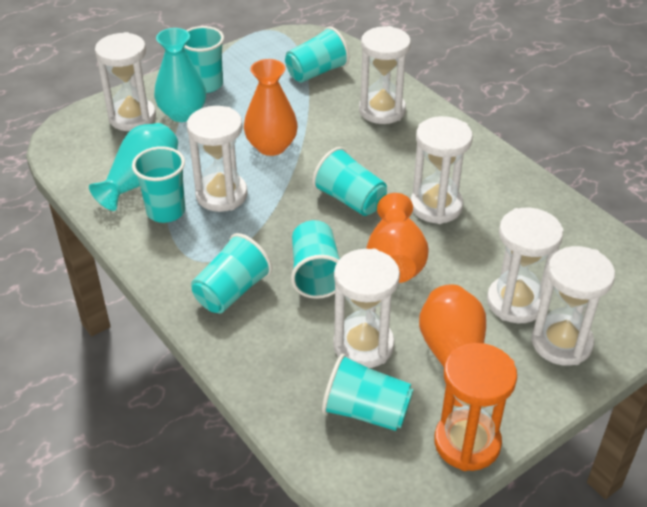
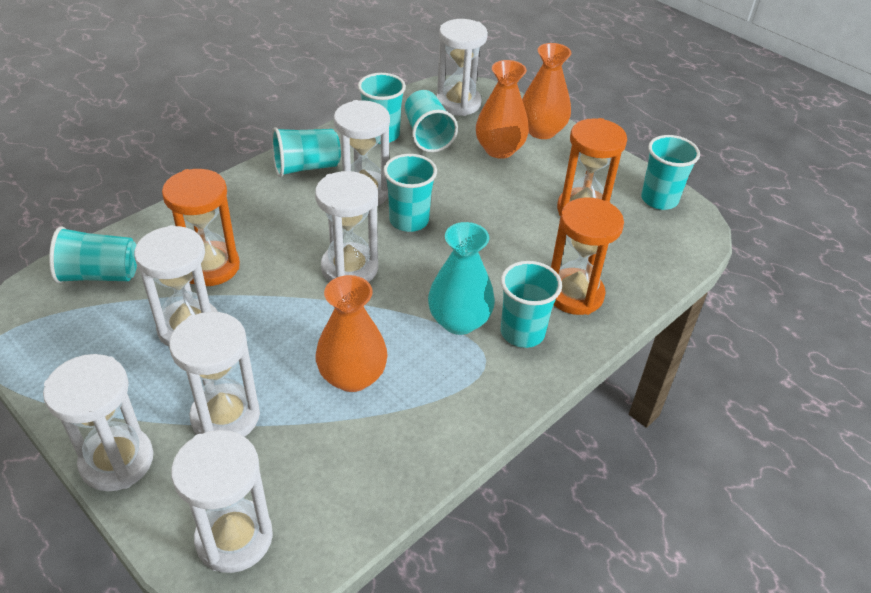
orange hourglass: 1 -> 3
turquoise vase: 2 -> 1

